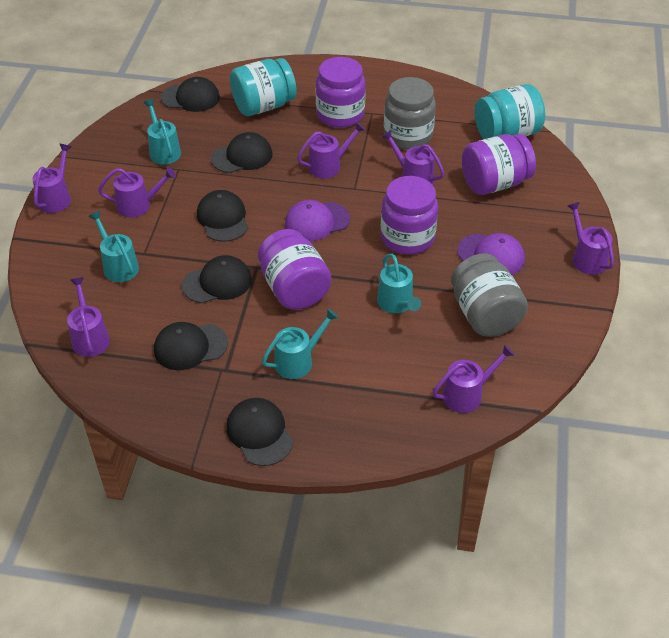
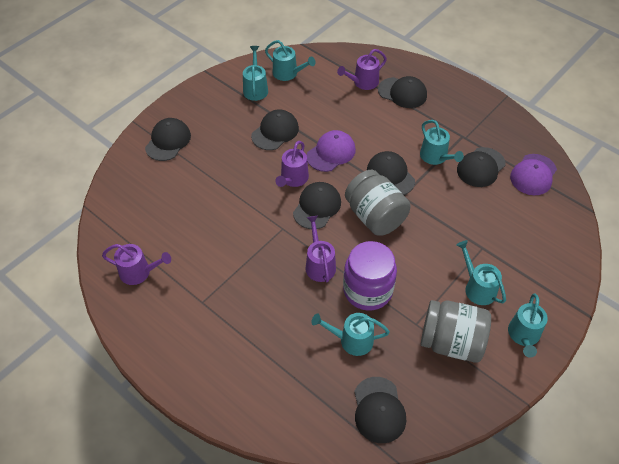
black cap: 6 -> 7
purple jar: 4 -> 1
purple watering can: 7 -> 4
turquoise jar: 2 -> 0
turquoise watering can: 4 -> 6

